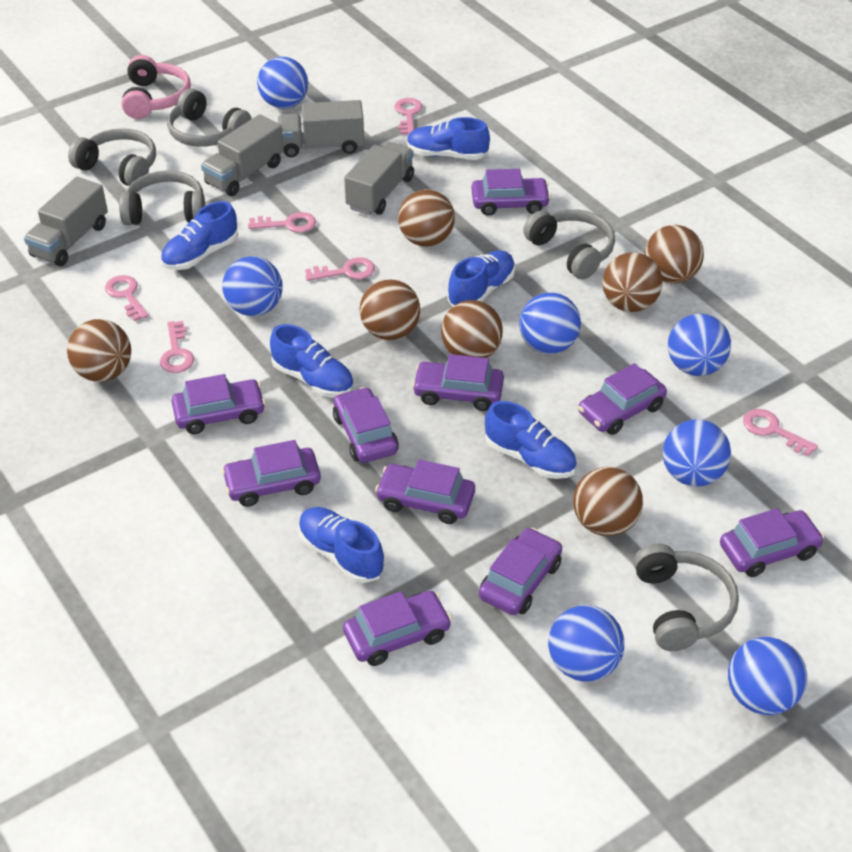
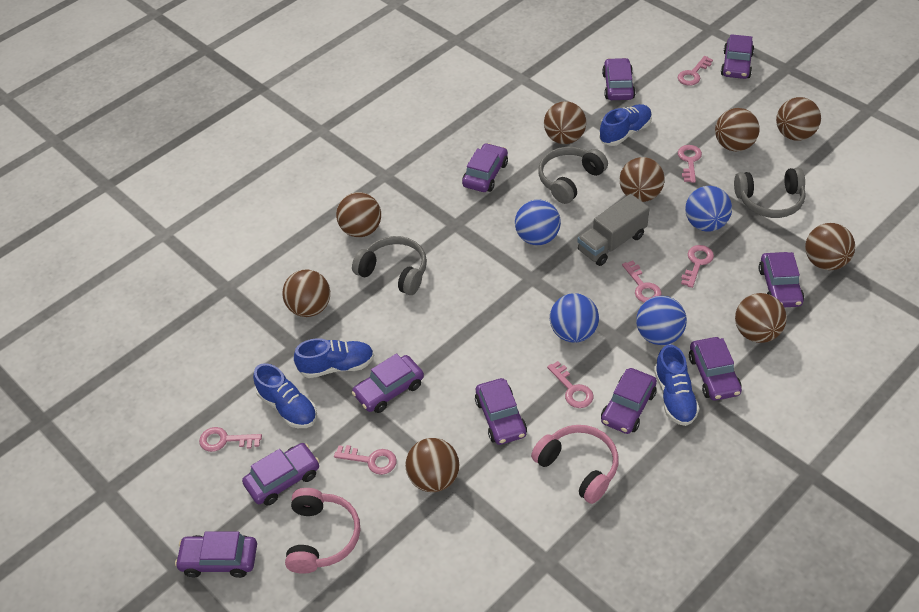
blue ball: 7 -> 4
blue shoe: 6 -> 4
brown ball: 7 -> 9
grey headphones: 5 -> 3
grey truck: 4 -> 1
pink headphones: 1 -> 2
pink key: 6 -> 7

